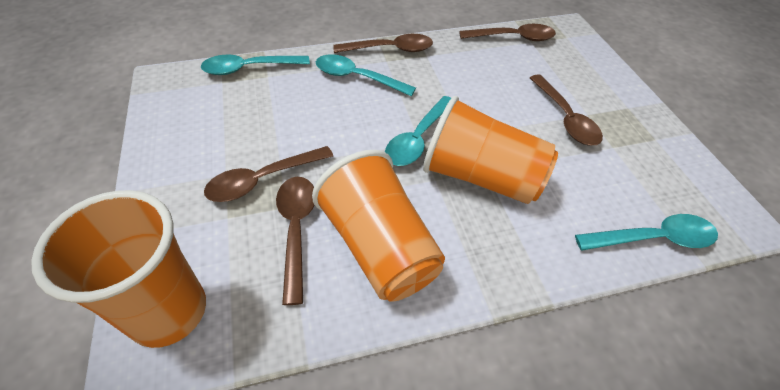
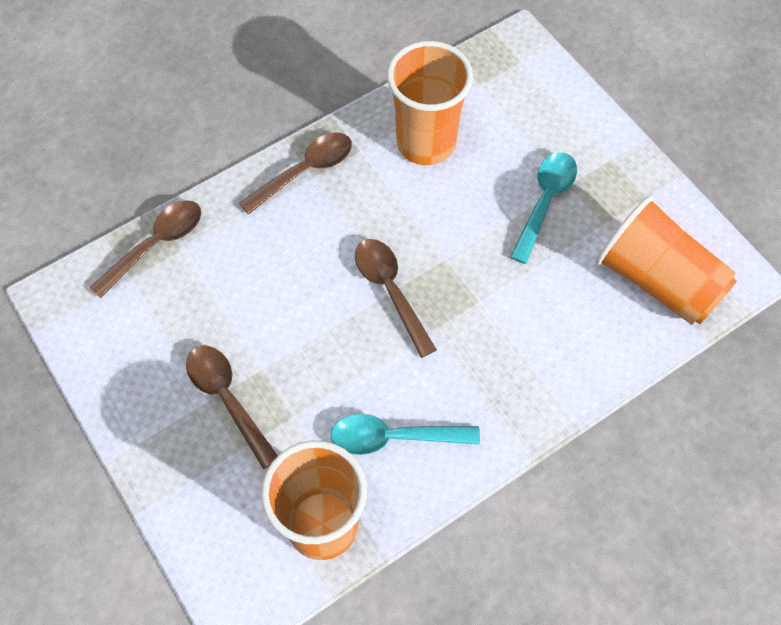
brown spoon: 5 -> 4
turquoise spoon: 4 -> 2

